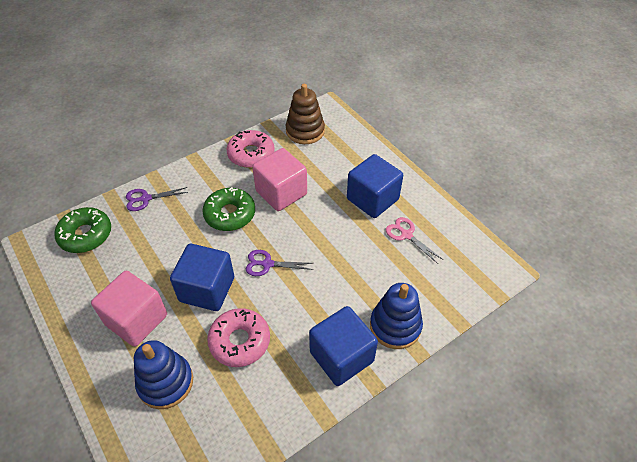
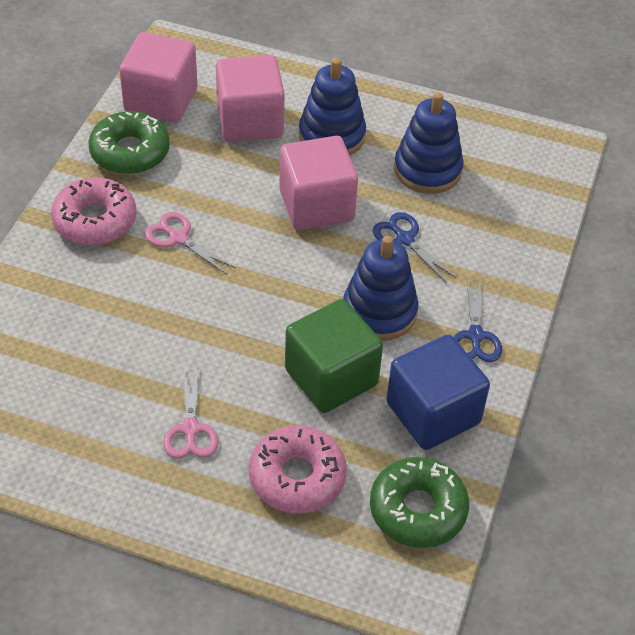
blue cube: 3 -> 1
blue scissors: 0 -> 2
blue stacking toy: 2 -> 3
brown stacking toy: 1 -> 0
green cube: 0 -> 1
pink cube: 2 -> 3
pink scissors: 1 -> 2
purple scissors: 2 -> 0

